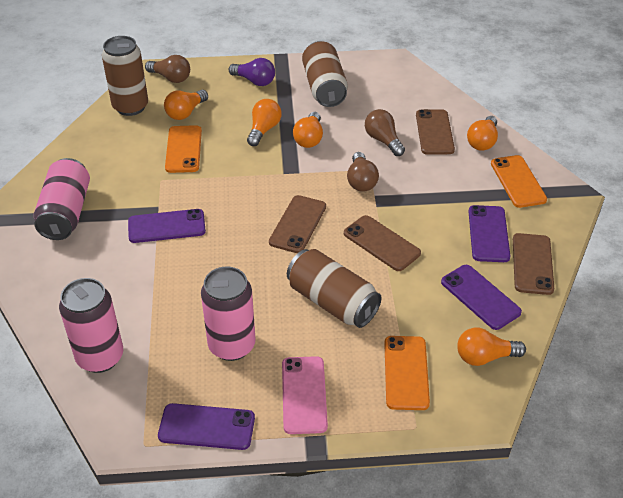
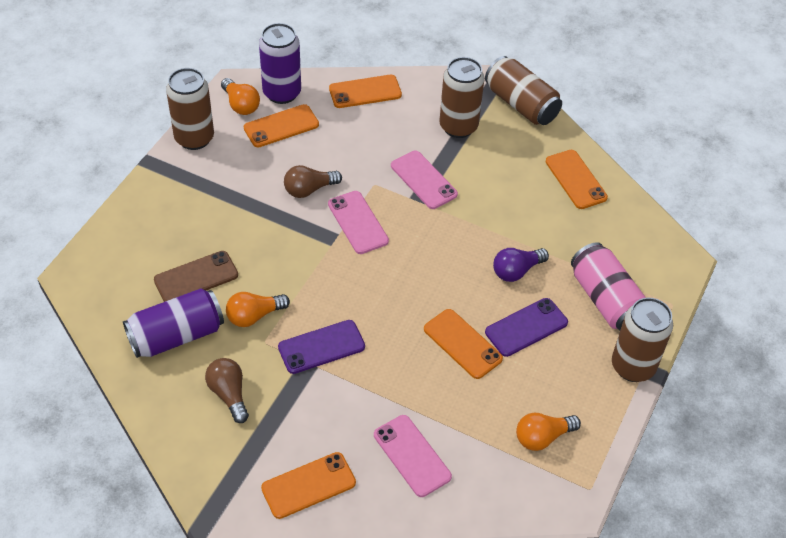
brown can: 3 -> 4
brown light bulb: 3 -> 2
brown phone: 4 -> 1
orange light bulb: 5 -> 3
orange phone: 3 -> 5
pink can: 3 -> 1
pink phone: 1 -> 3
purple can: 0 -> 2
purple phone: 4 -> 2

